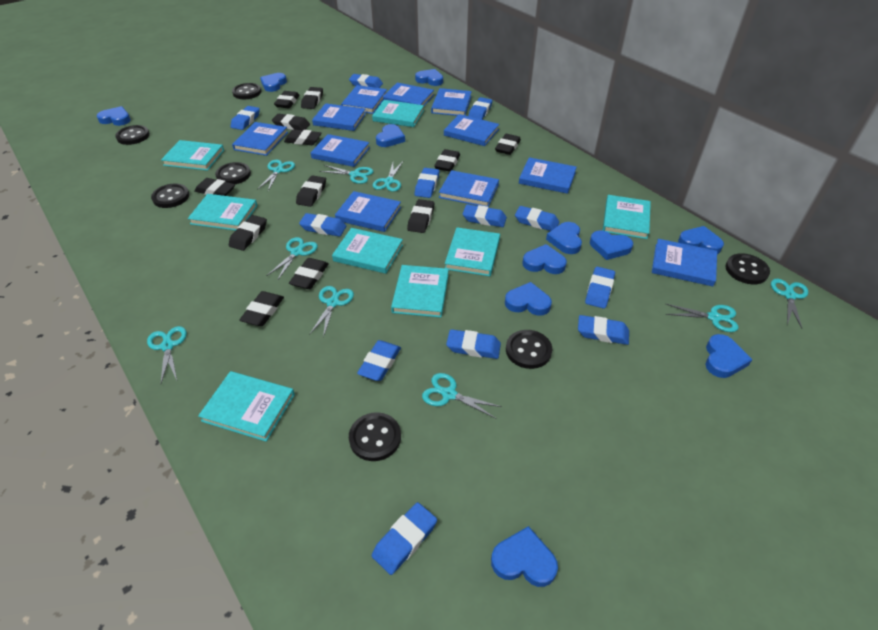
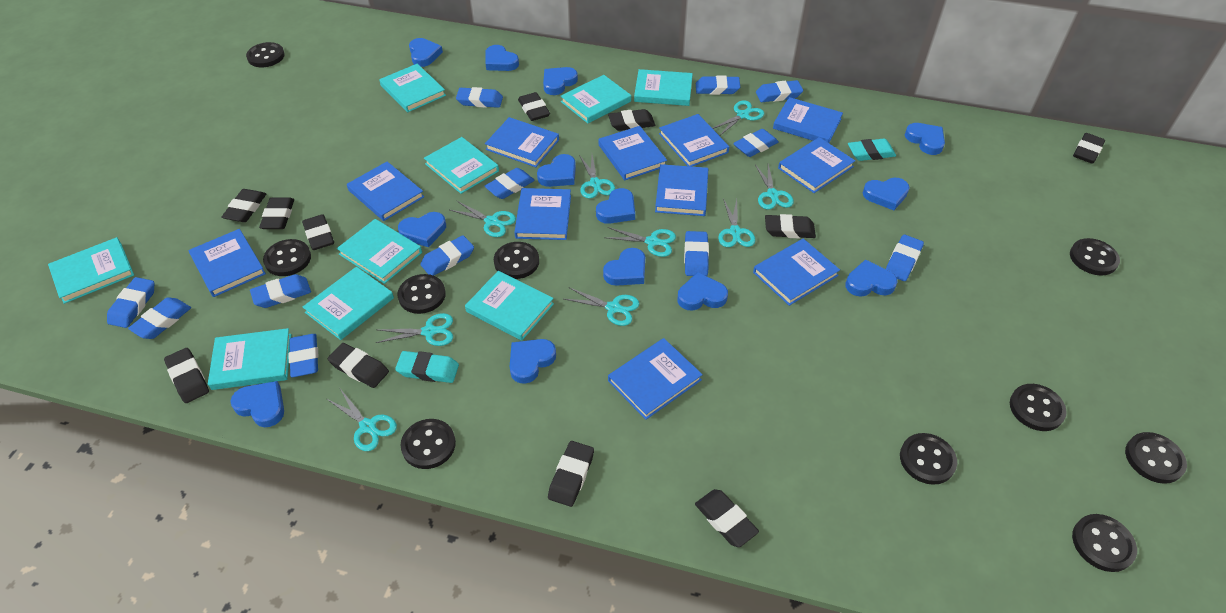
black button: 7 -> 10
black eraser: 12 -> 11
blue heart: 11 -> 13
turquoise book: 8 -> 9
turquoise eraser: 0 -> 2

